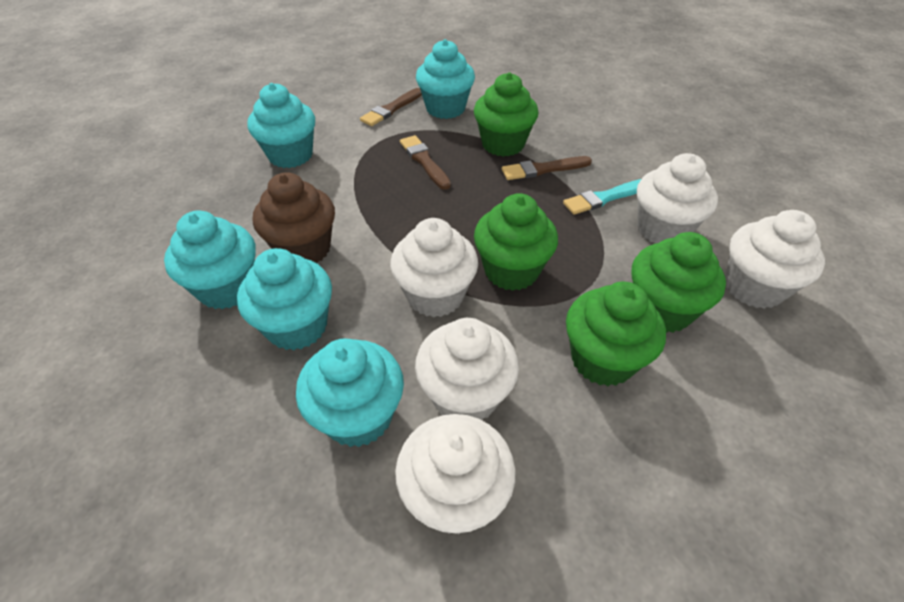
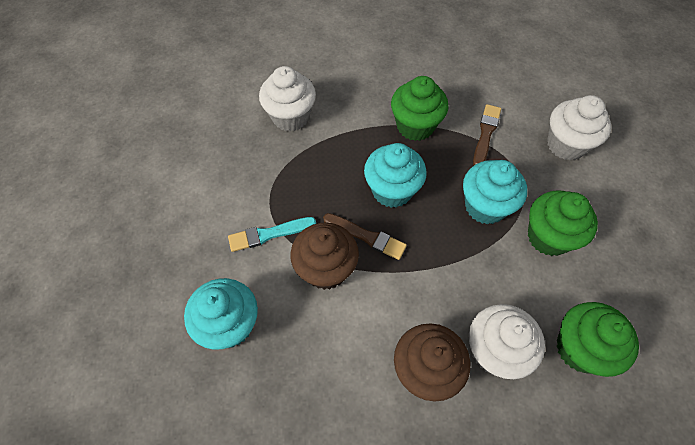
brown brush: 3 -> 2
brown cupcake: 1 -> 2
green cupcake: 4 -> 3
turquoise cupcake: 5 -> 3
white cupcake: 5 -> 3

